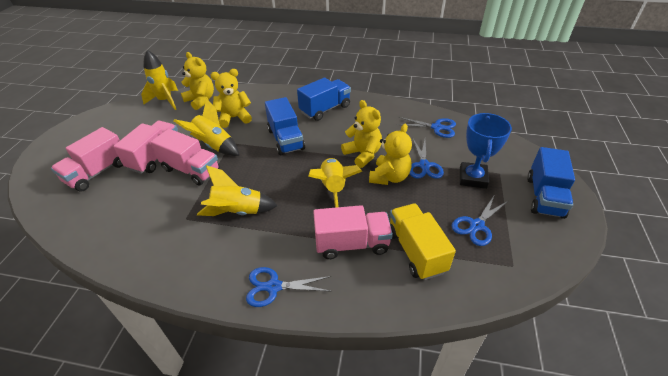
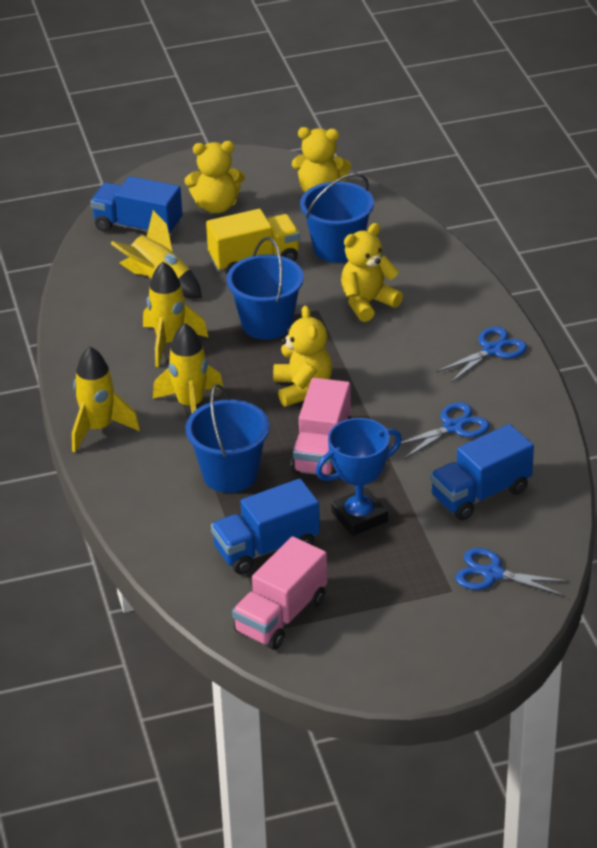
blue bucket: 0 -> 3
blue scissors: 4 -> 3
pink truck: 4 -> 2

